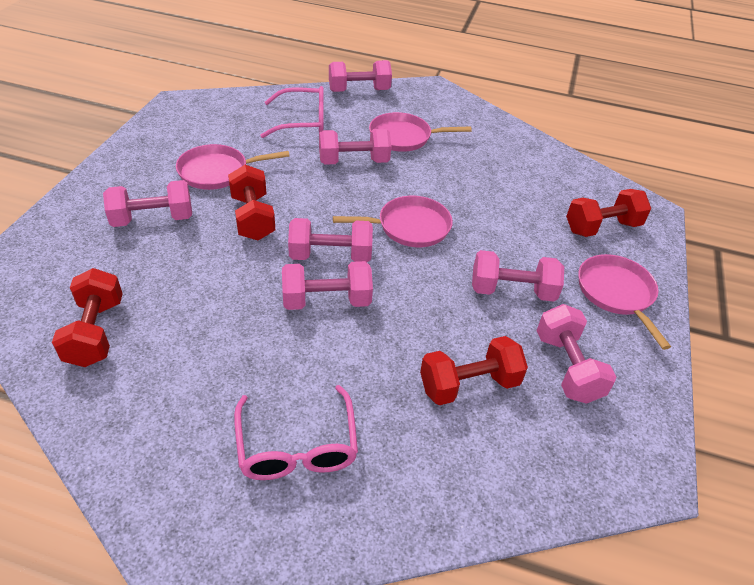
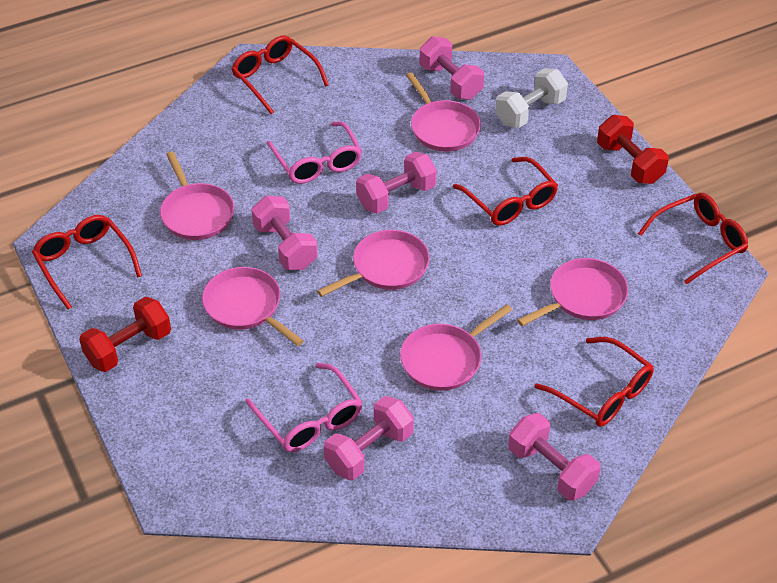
pink dumbbell: 7 -> 5
pink pan: 4 -> 6
red dumbbell: 4 -> 2
red glasses: 0 -> 5
white dumbbell: 0 -> 1

